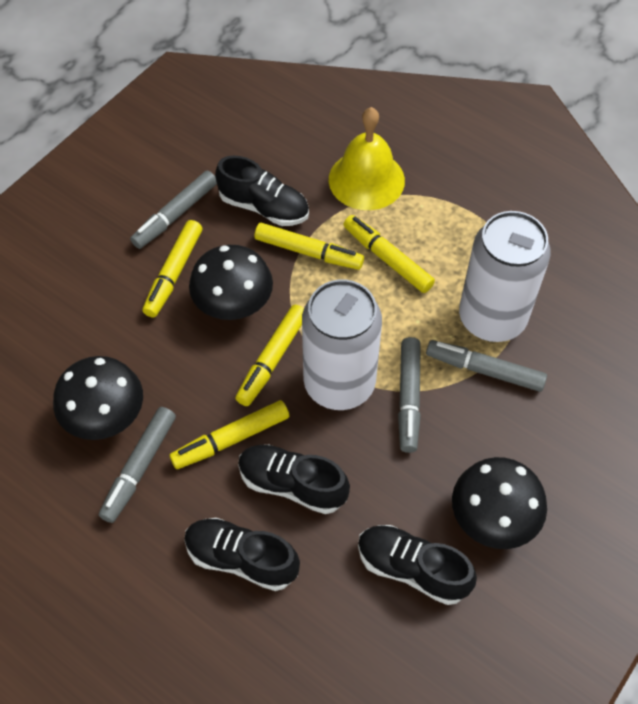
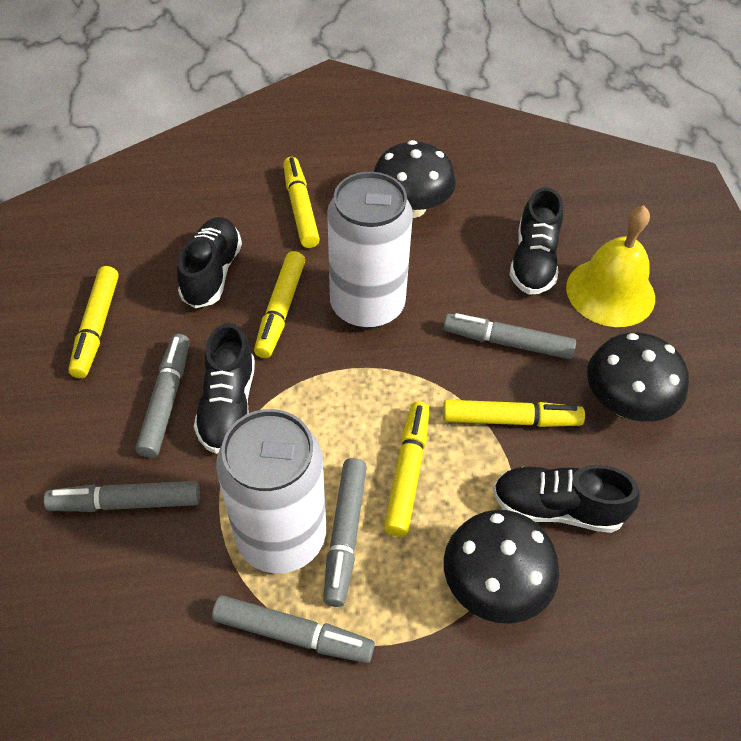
grey marker: 4 -> 5

